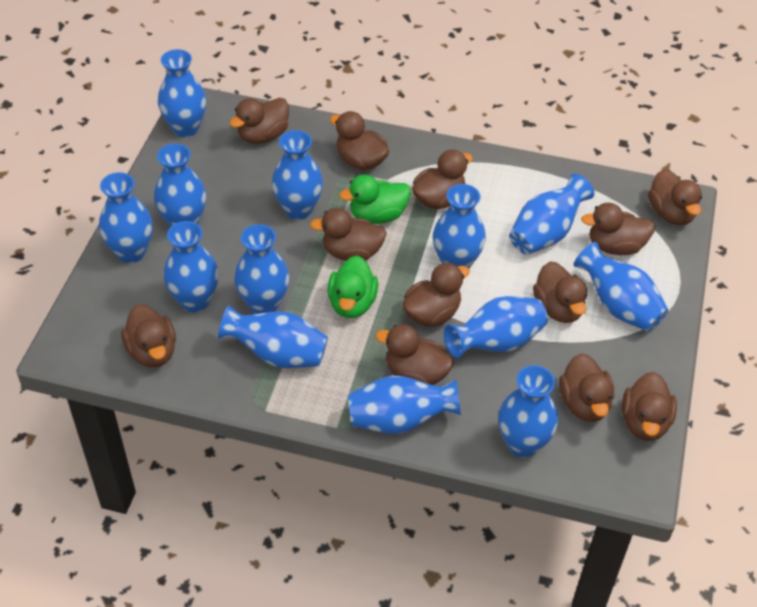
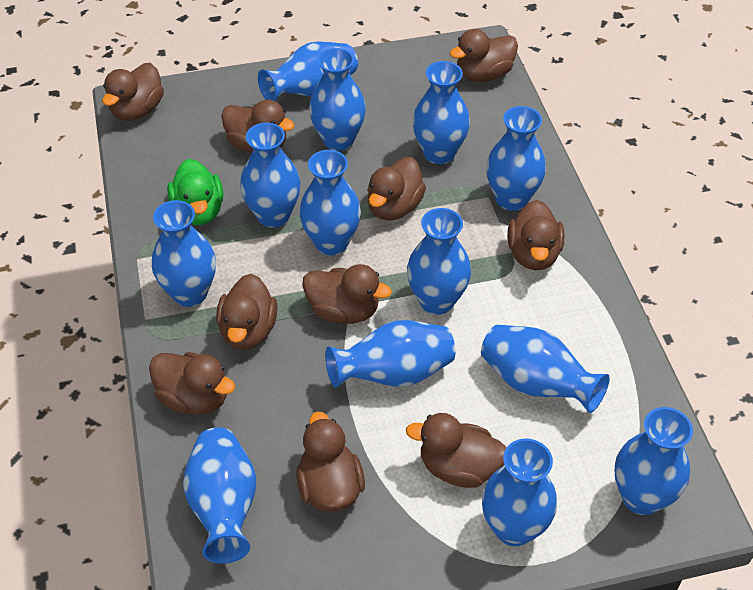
brown duck: 12 -> 10
green duck: 2 -> 1

